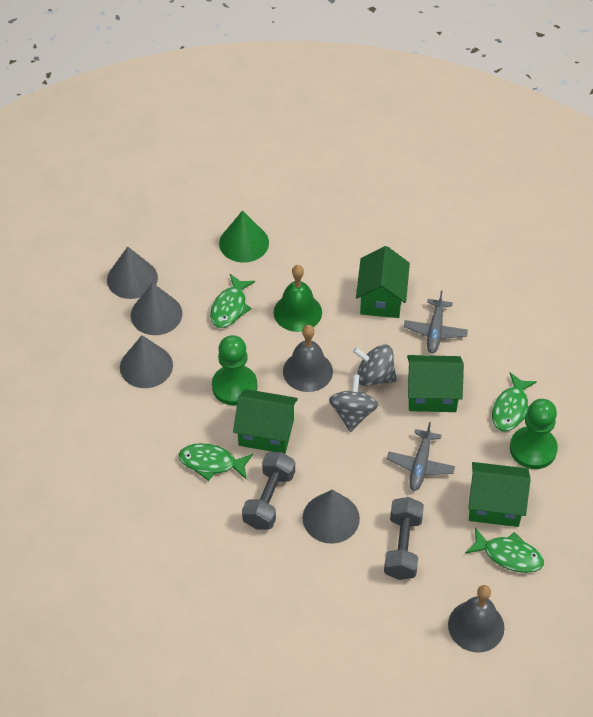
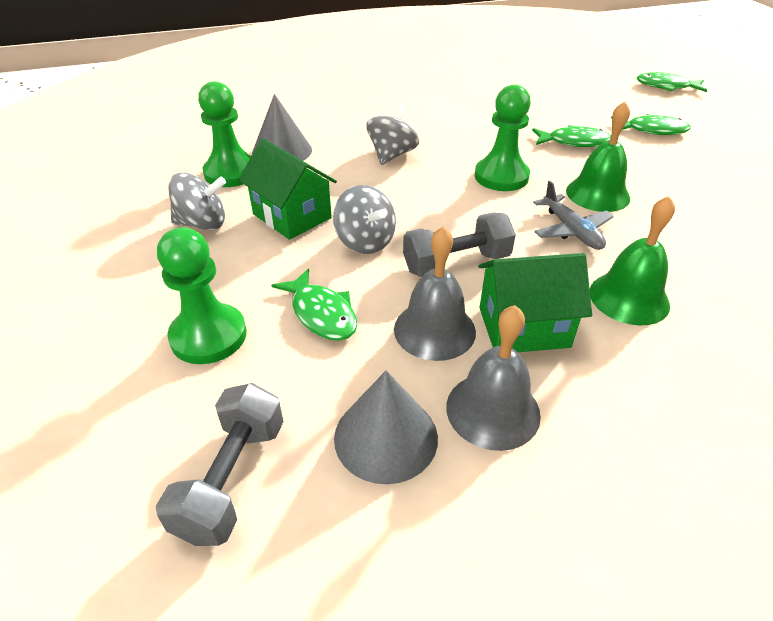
green bell: 1 -> 2
green cone: 1 -> 0
green house: 4 -> 2
green pawn: 2 -> 3
grey cone: 4 -> 2
grey plane: 2 -> 1
grey spinning top: 2 -> 3

